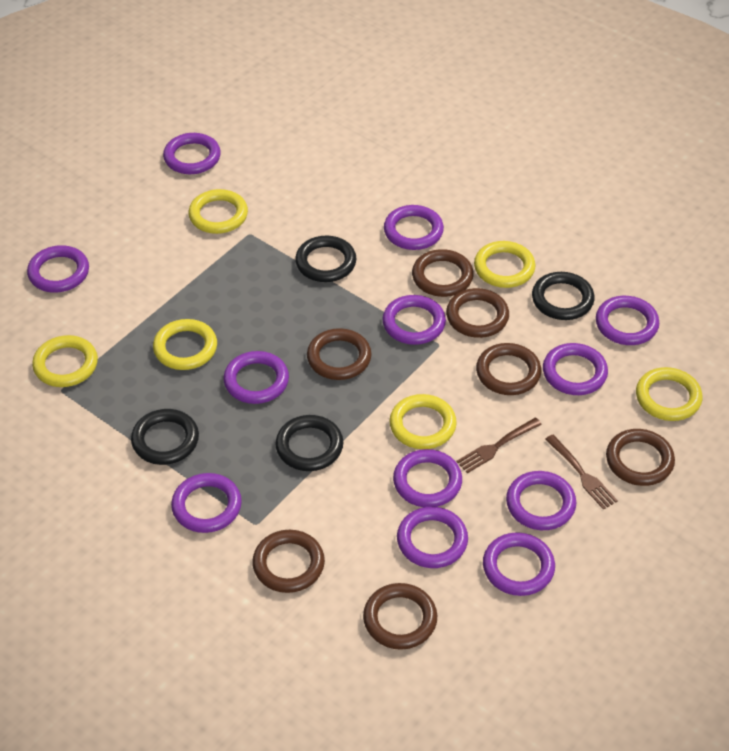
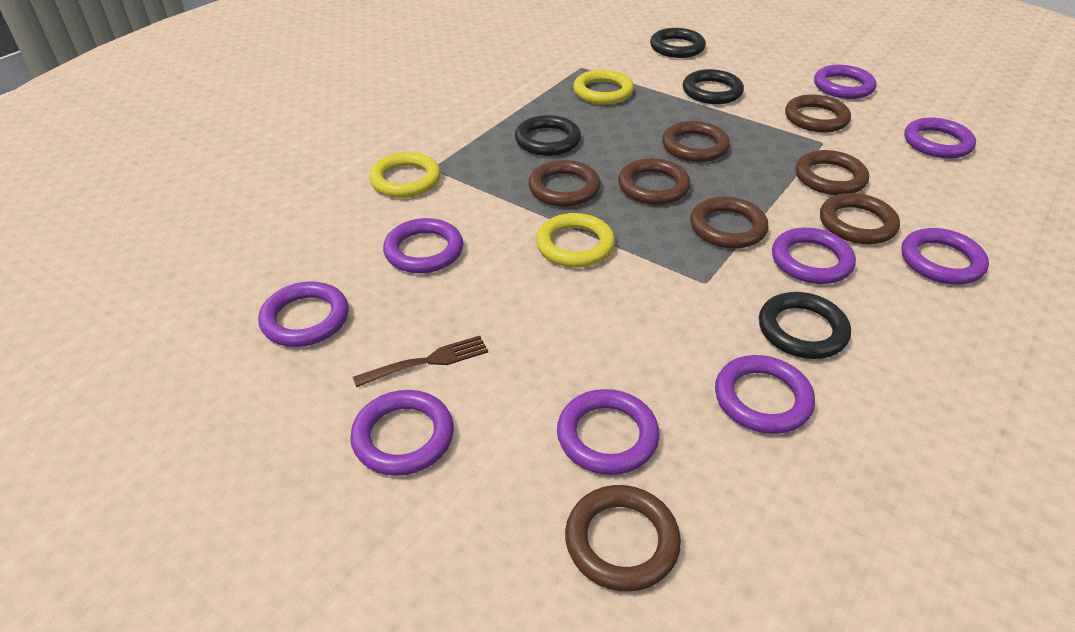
brown fork: 2 -> 1
brown ring: 7 -> 8
purple ring: 12 -> 9
yellow ring: 6 -> 3

